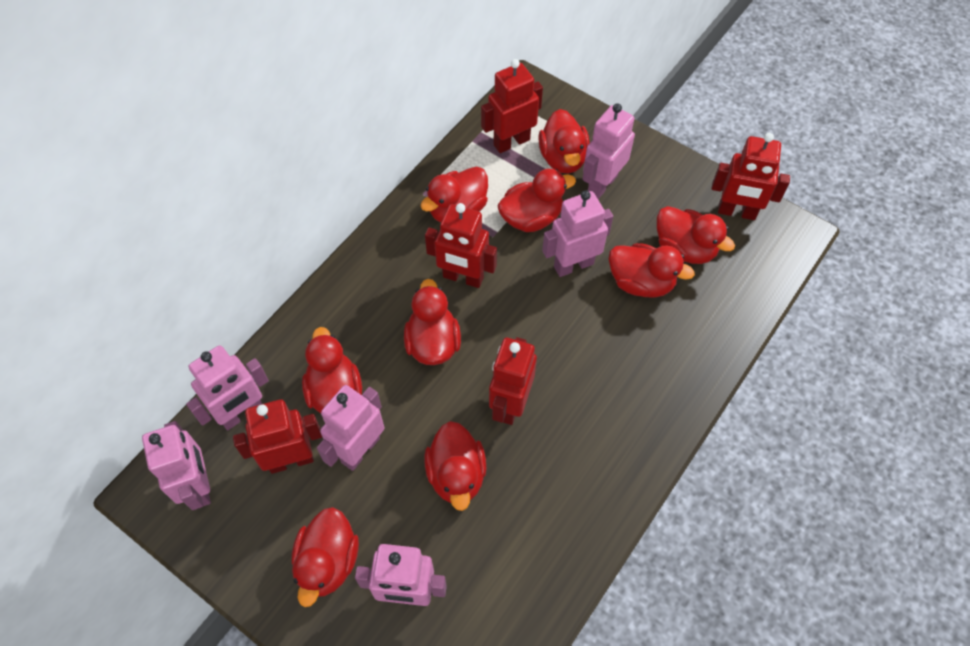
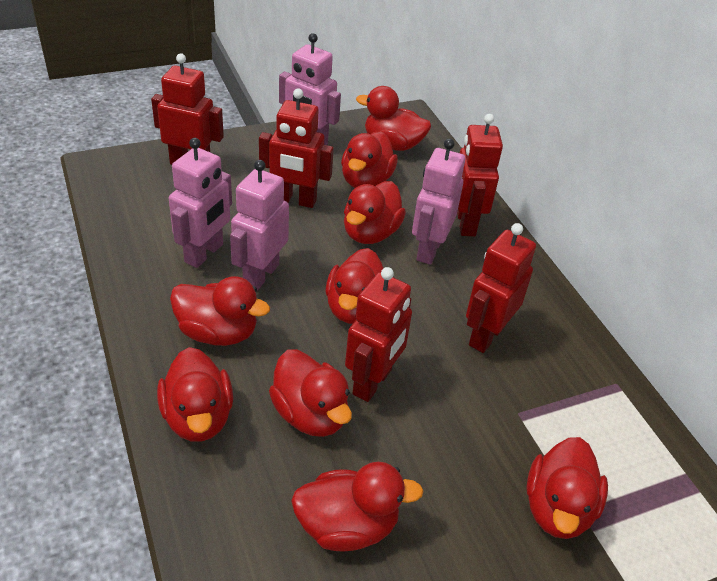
pink robot: 6 -> 4

